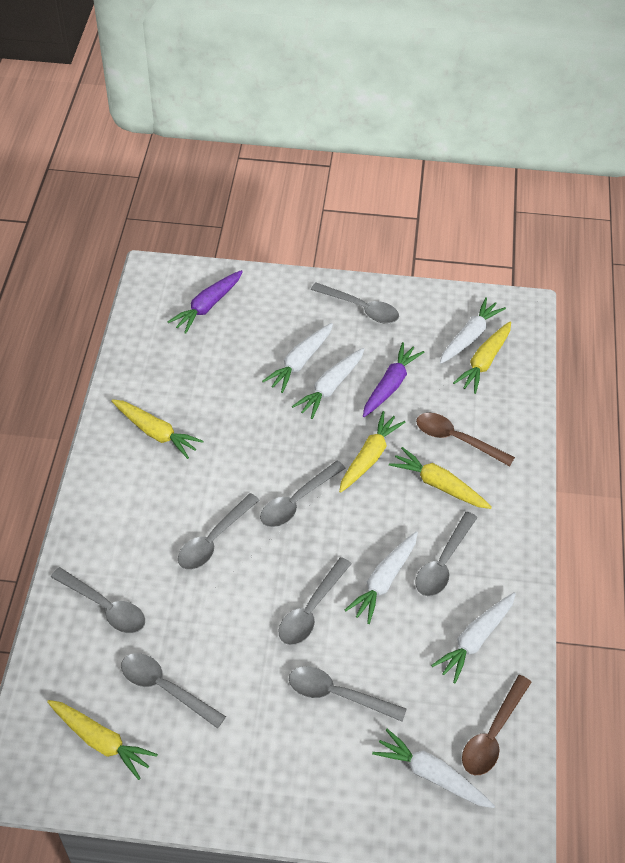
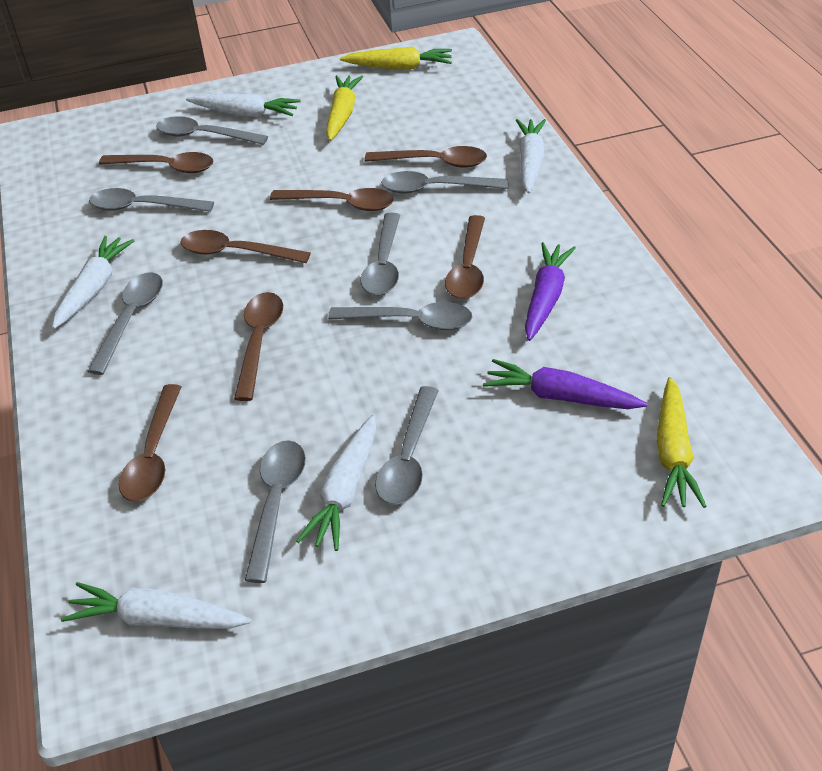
brown spoon: 2 -> 7
white carrot: 6 -> 5
yellow carrot: 5 -> 3

